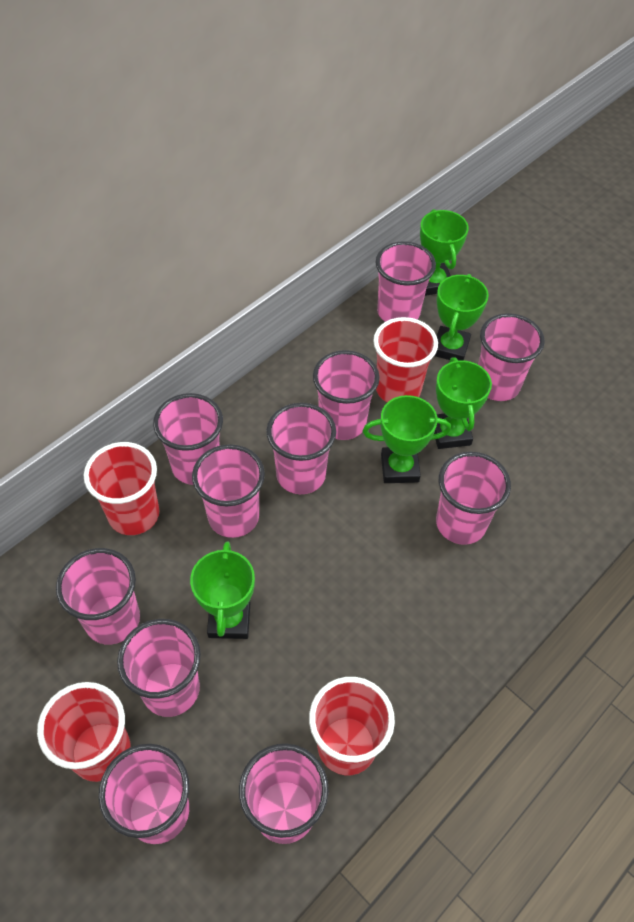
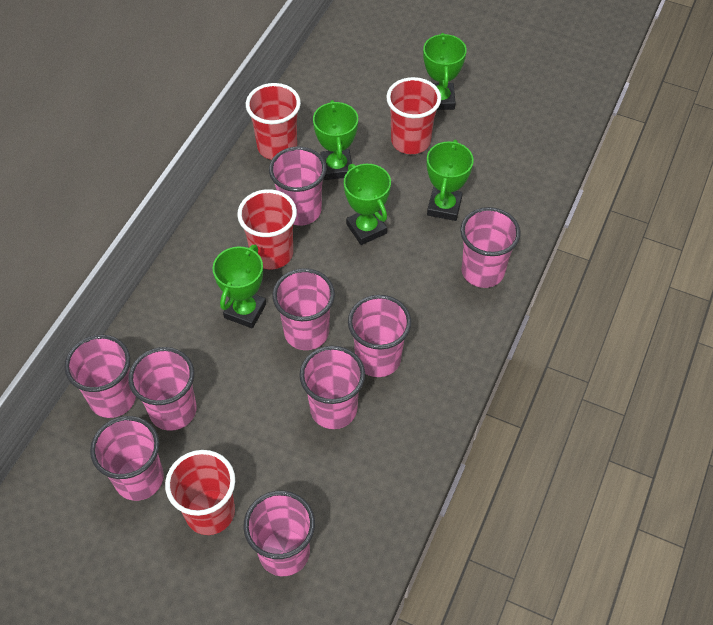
pink cup: 11 -> 9

